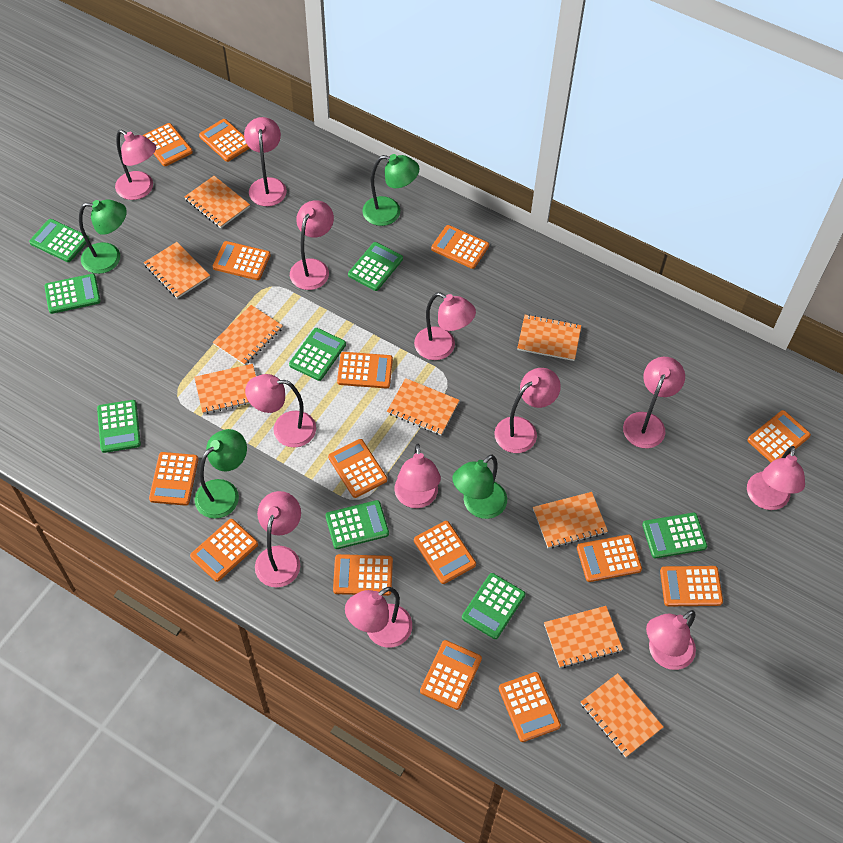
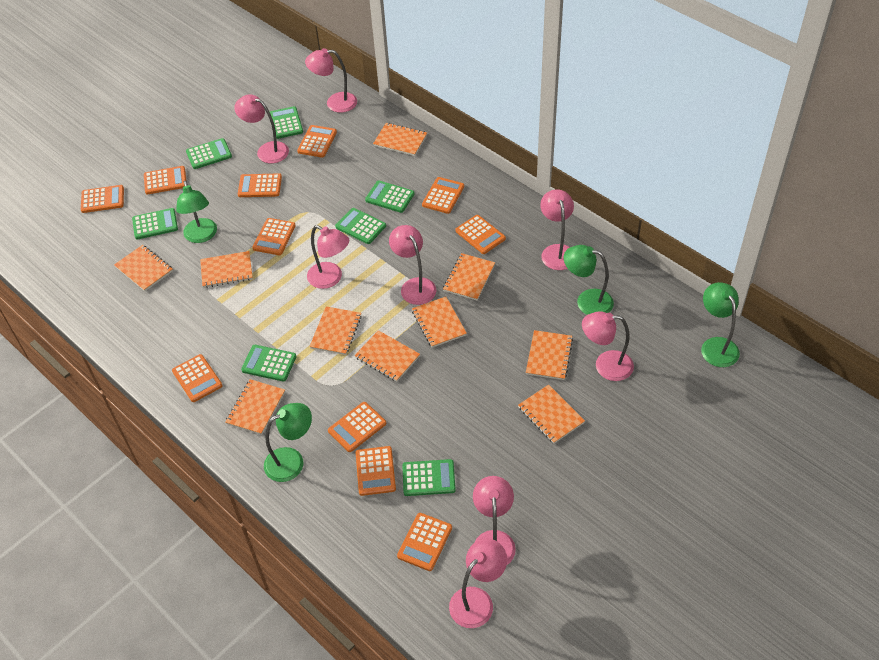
green calculator: 8 -> 7
orange calculator: 15 -> 11
orange notebook: 9 -> 10
pink lamp: 12 -> 8

